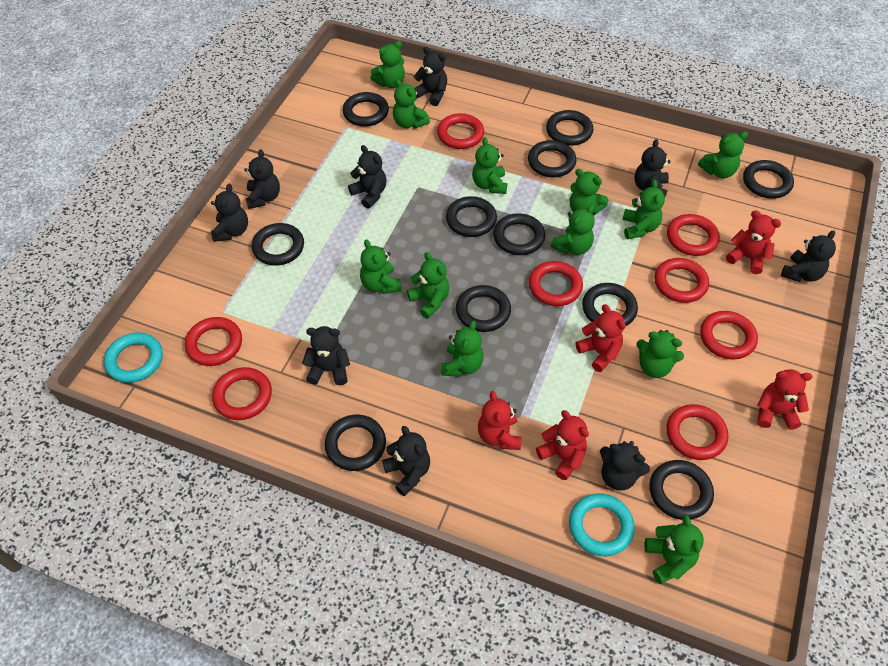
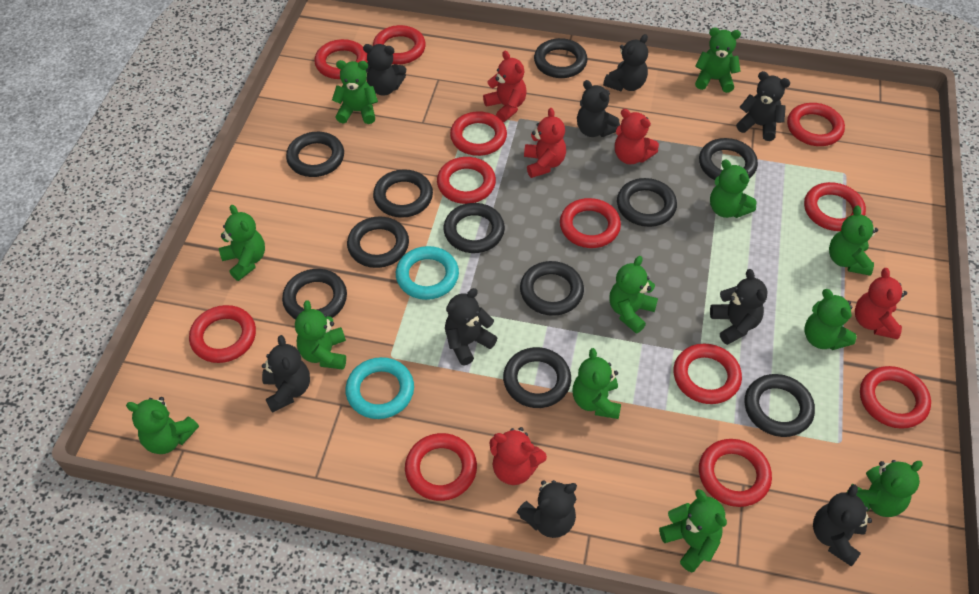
red ring: 8 -> 12

